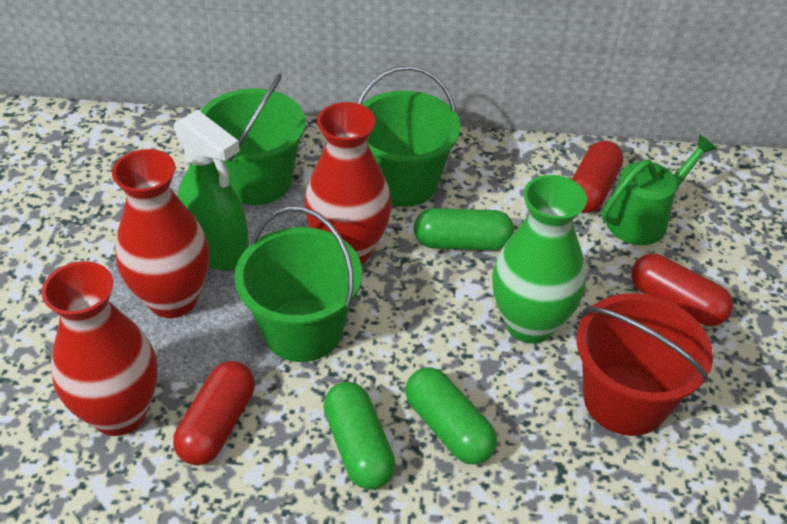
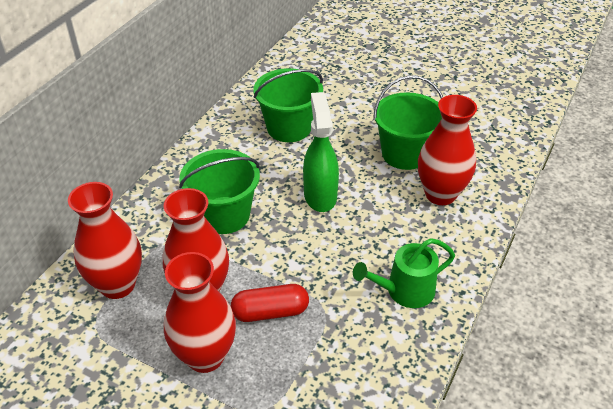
green capsule: 3 -> 0
green vase: 1 -> 0
red bucket: 1 -> 0
red capsule: 3 -> 1
red vase: 3 -> 4

